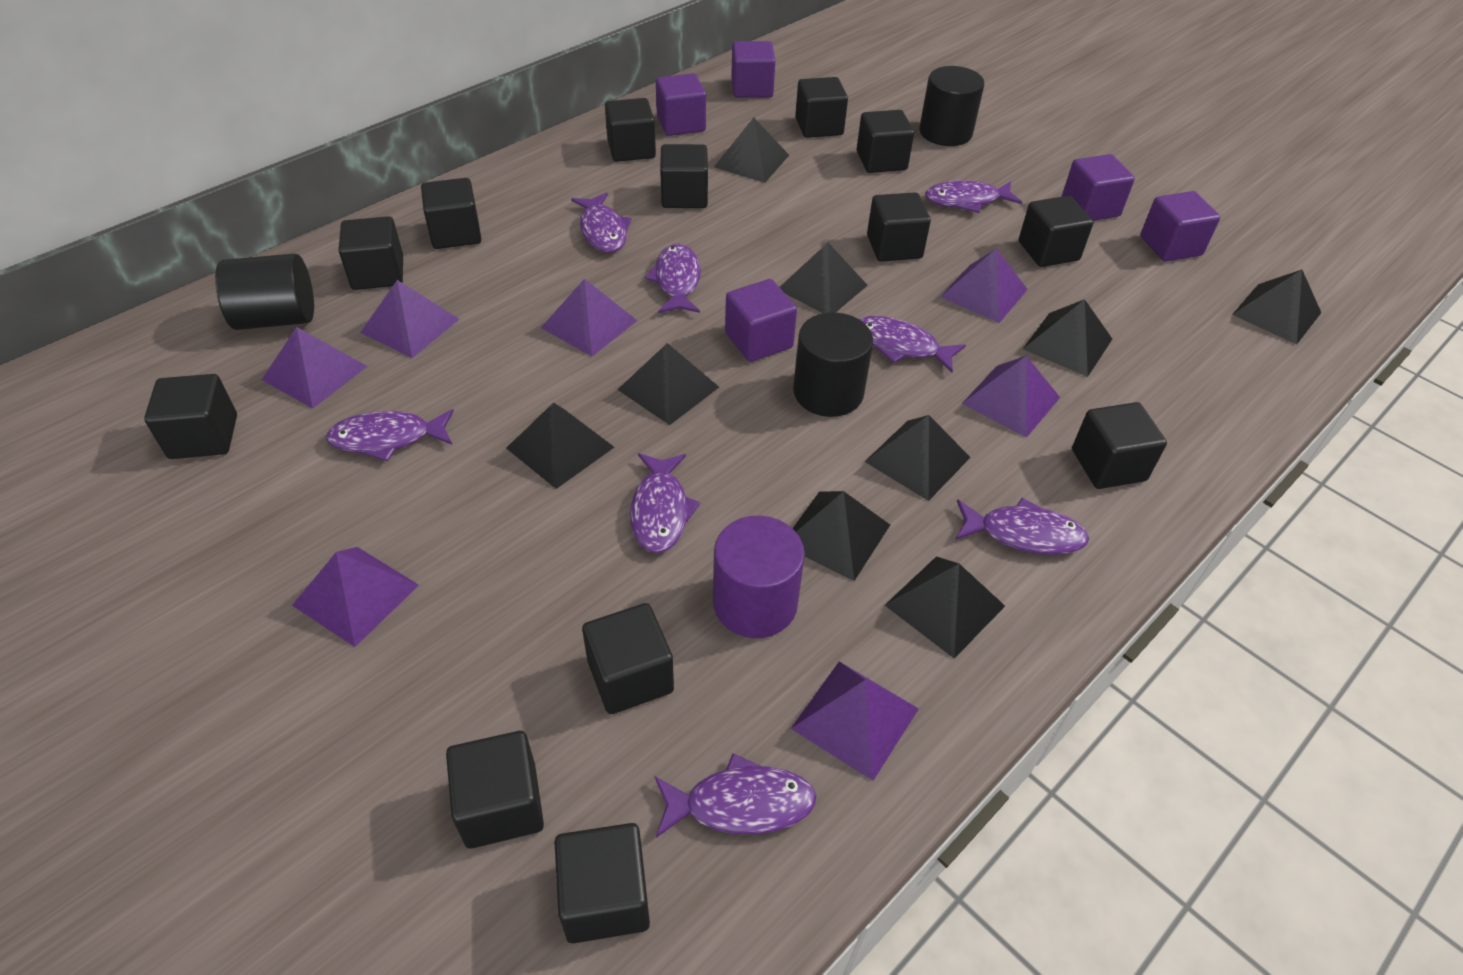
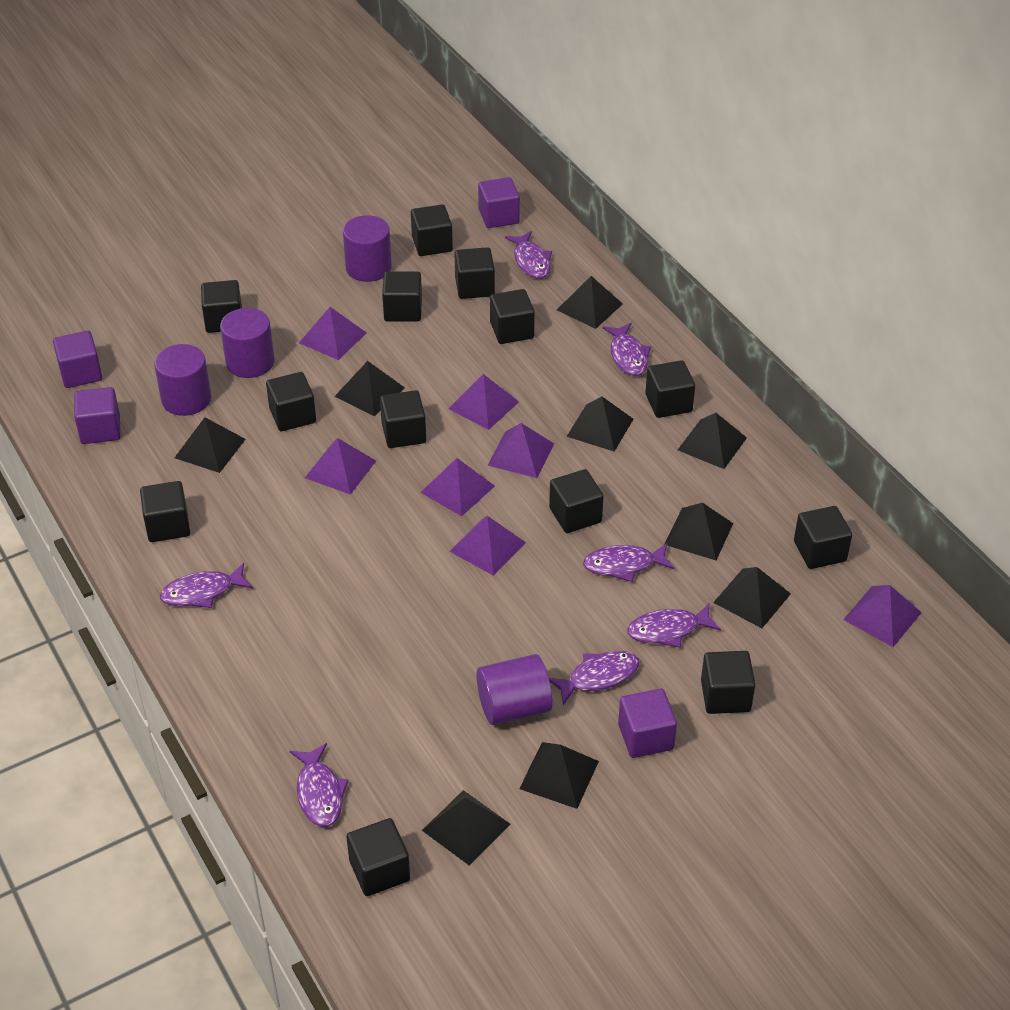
black cylinder: 3 -> 0
purple cube: 5 -> 4
purple cylinder: 1 -> 4
purple fish: 8 -> 7

